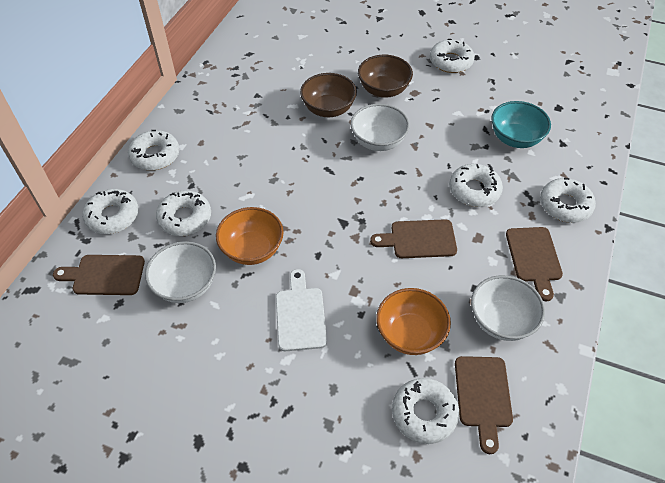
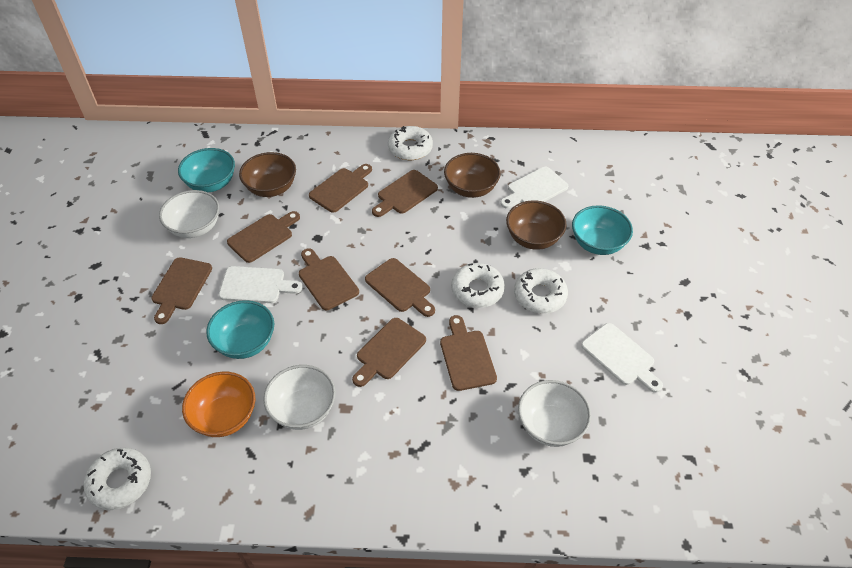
brown bowl: 2 -> 3
brown cutting board: 4 -> 8
orange bowl: 2 -> 1
turquoise bowl: 1 -> 3
white cutting board: 1 -> 3
white donut: 7 -> 4

